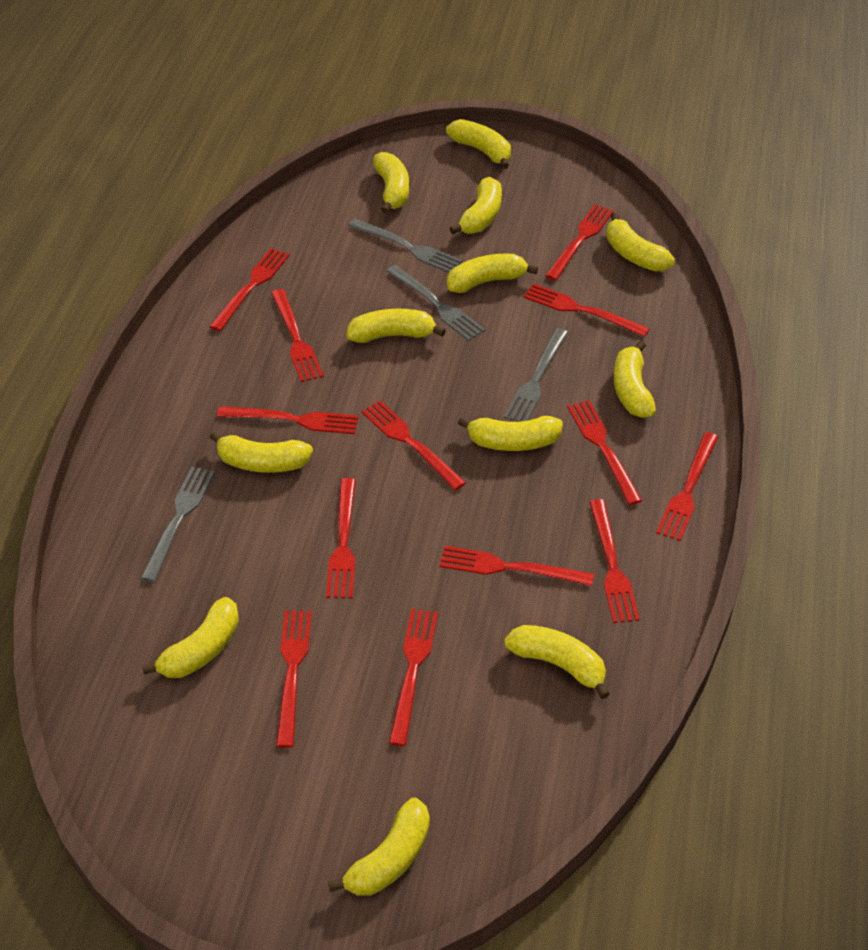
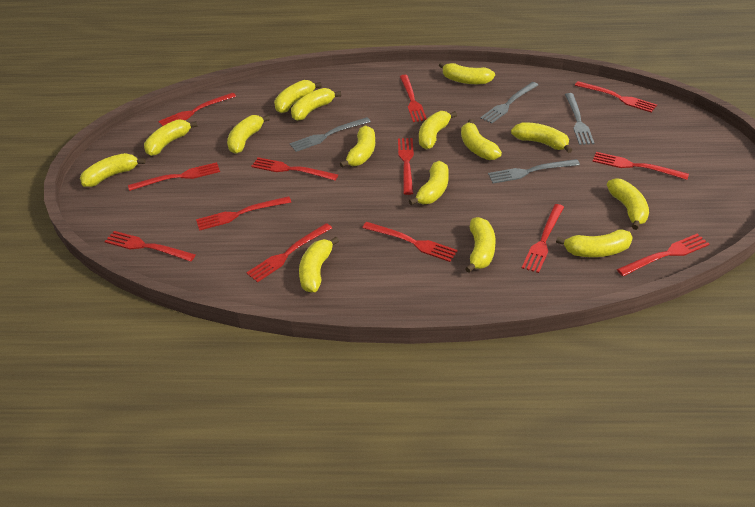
yellow banana: 12 -> 15

